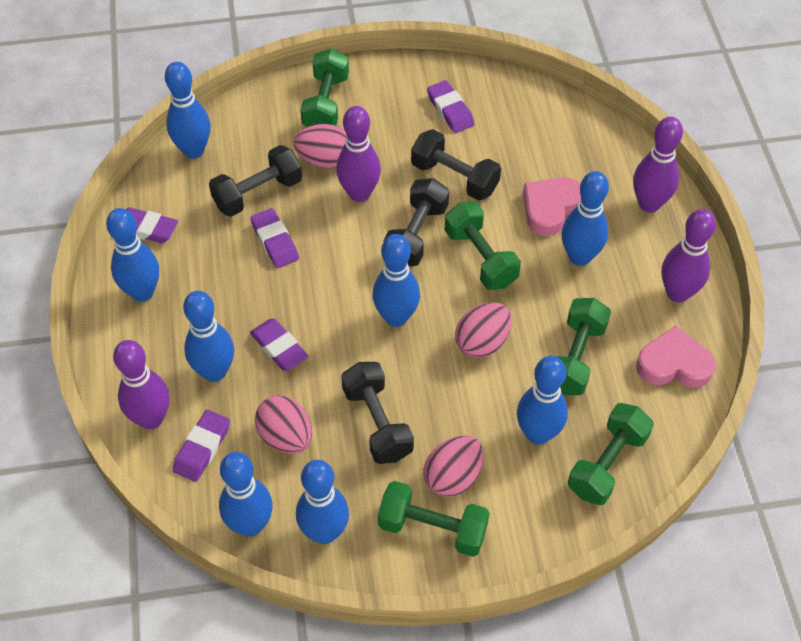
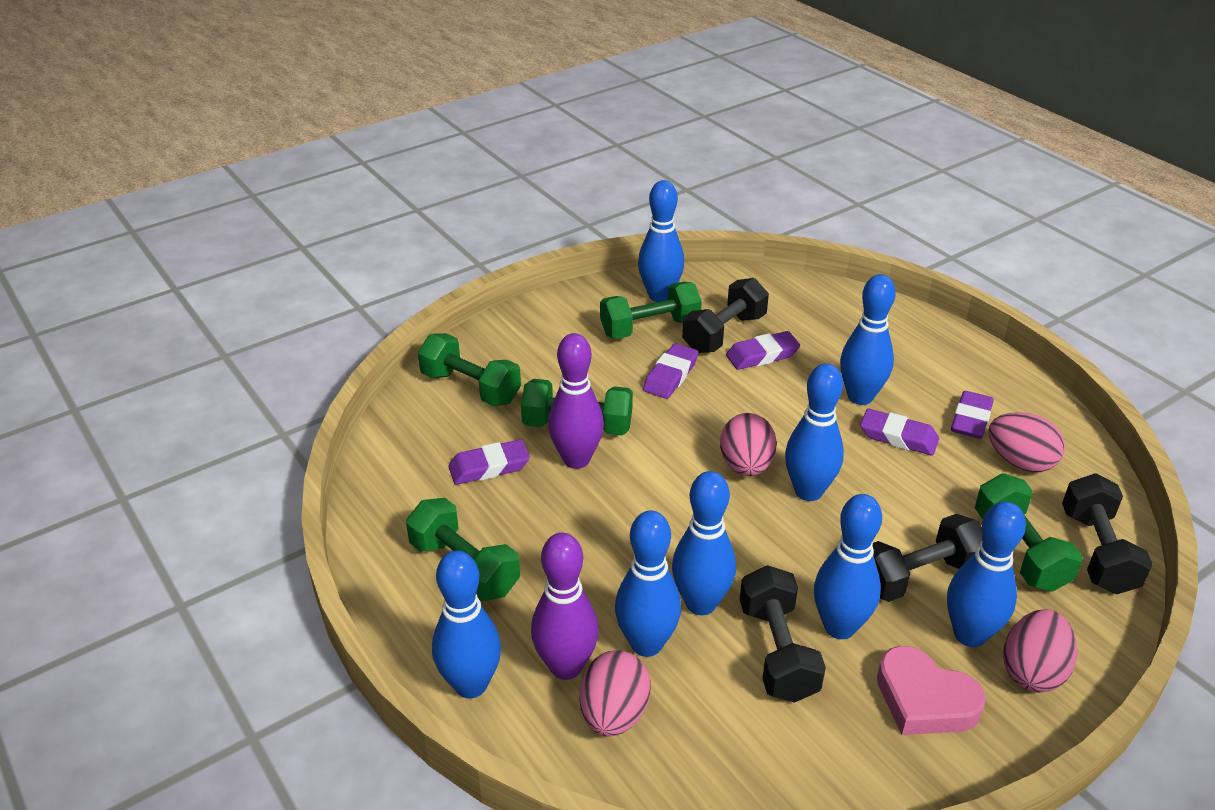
pink heart: 2 -> 1
purple bowling pin: 4 -> 2

